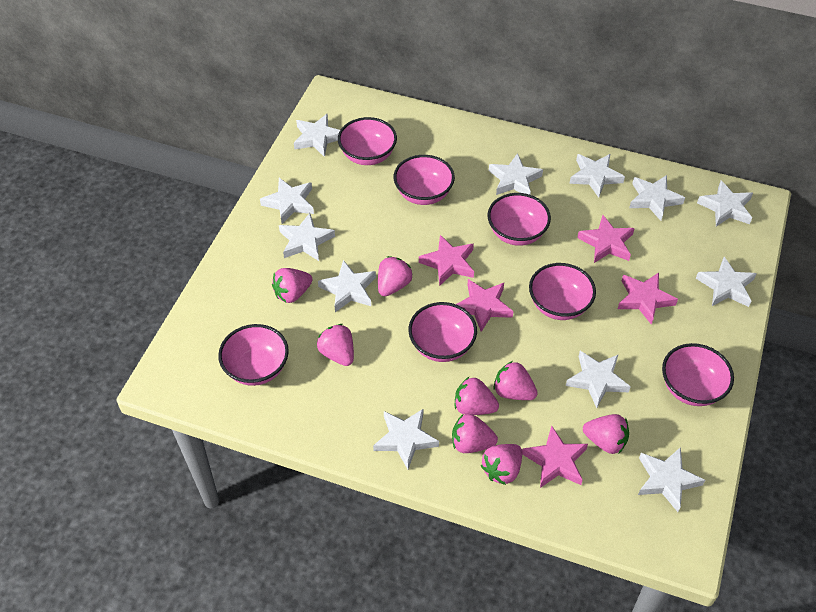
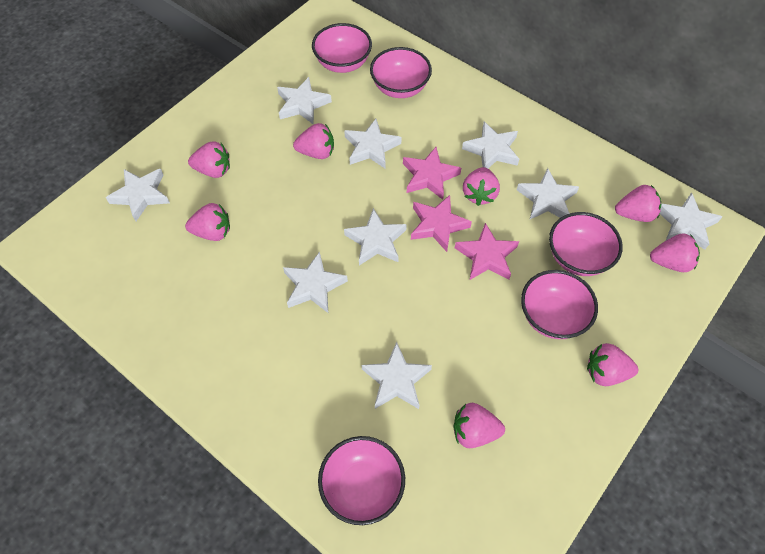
pink bowl: 7 -> 5
pink star: 5 -> 3
white star: 12 -> 9

